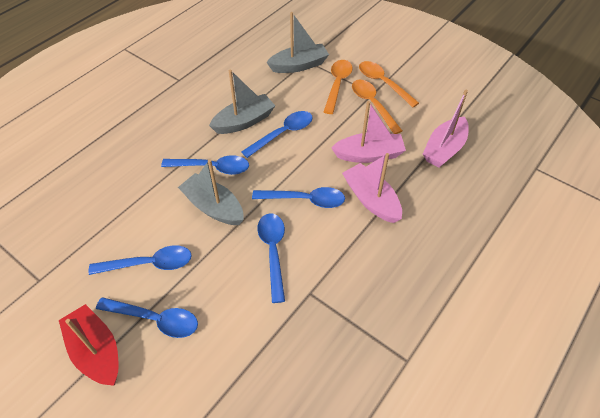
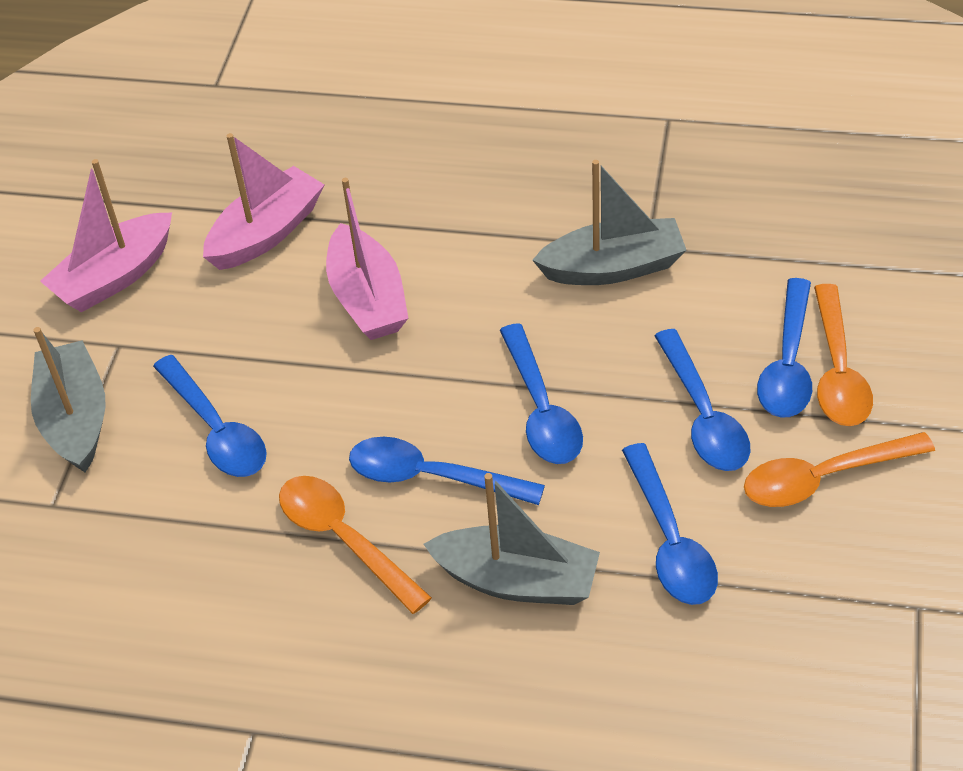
red boat: 1 -> 0

